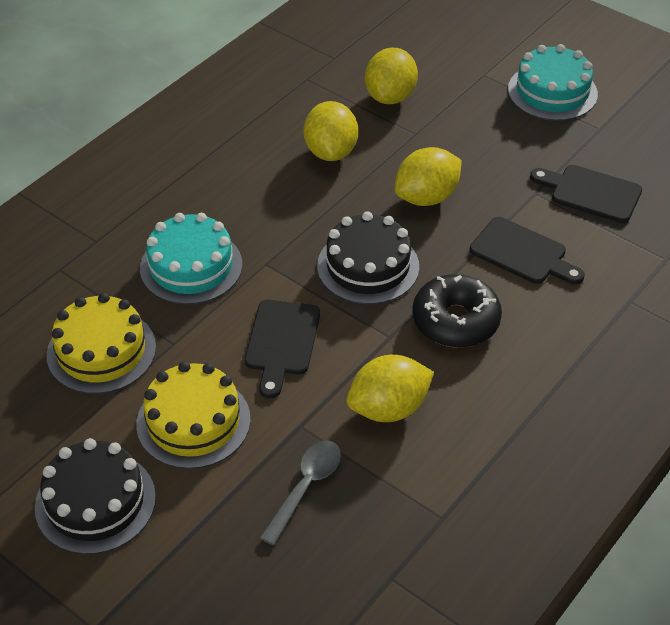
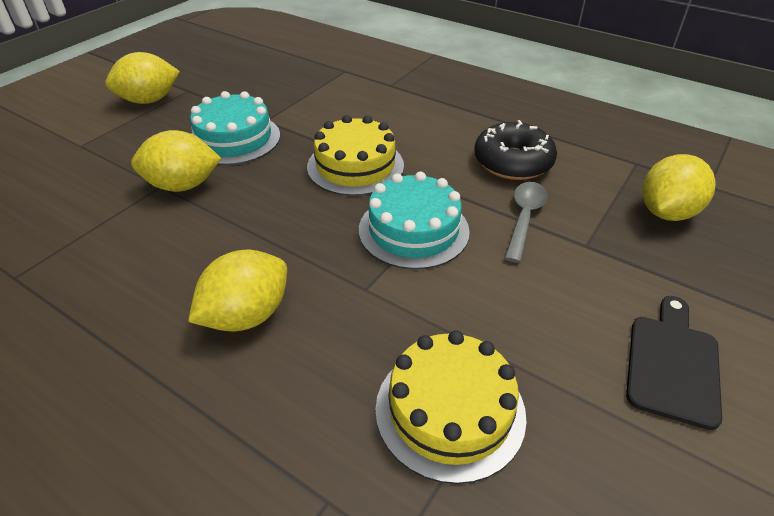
black cake: 2 -> 0
black cutting board: 3 -> 1

